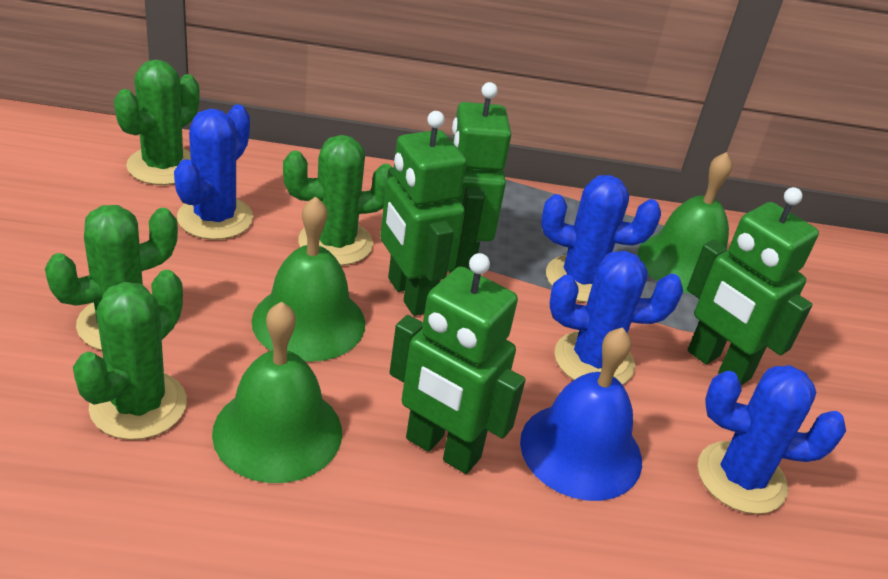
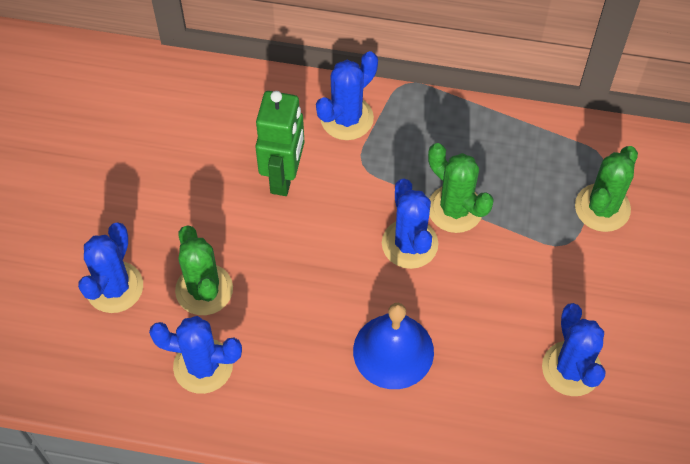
blue cactus: 4 -> 5
green bell: 3 -> 0
green cactus: 4 -> 3
green robot: 4 -> 1

